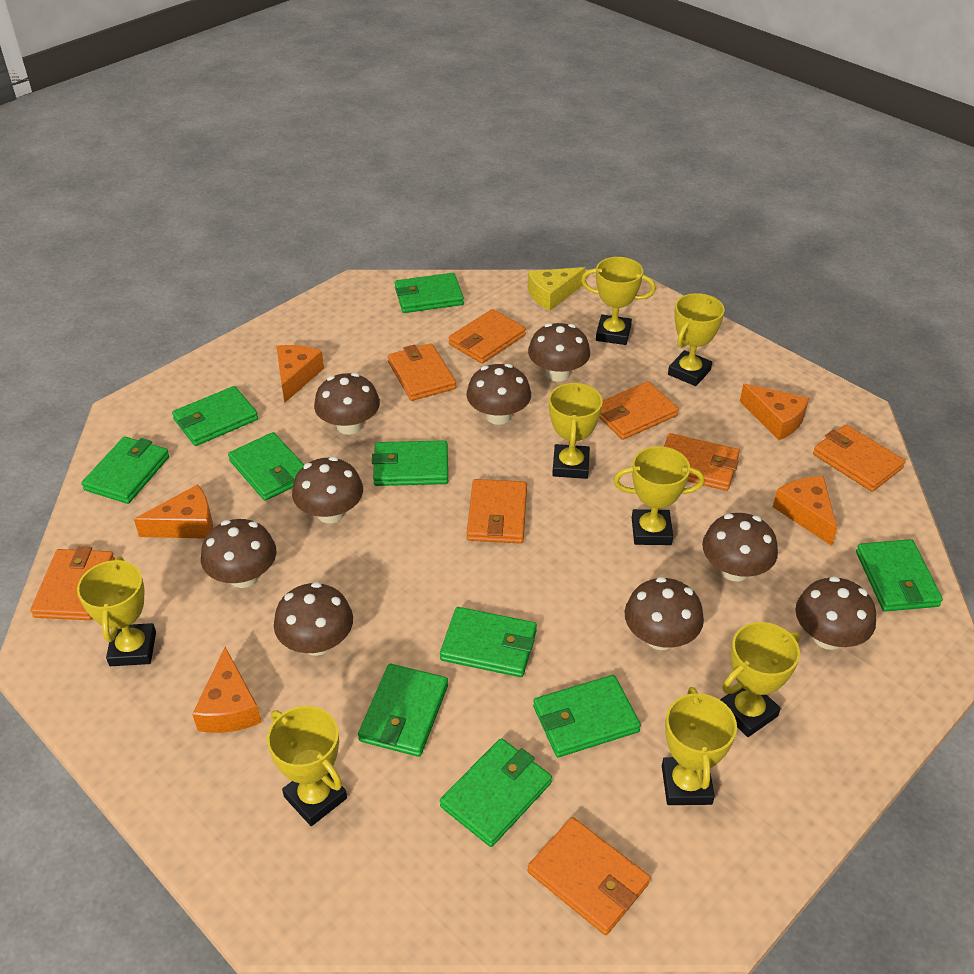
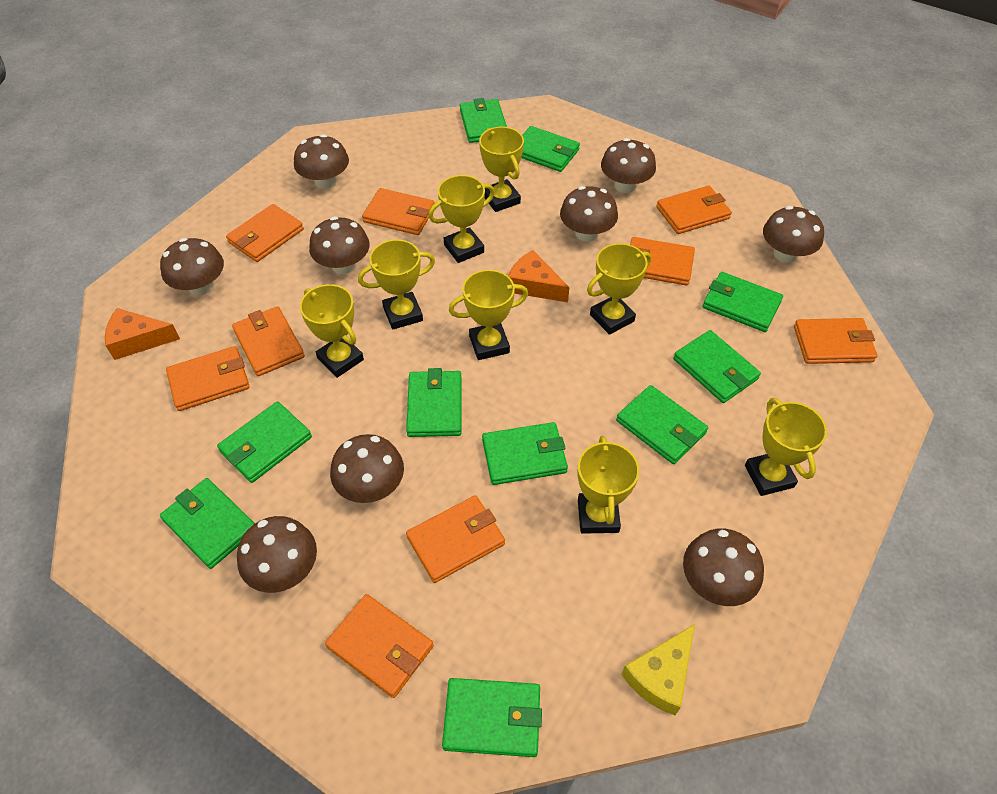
orange cheese: 5 -> 2
orange wallet: 8 -> 9

